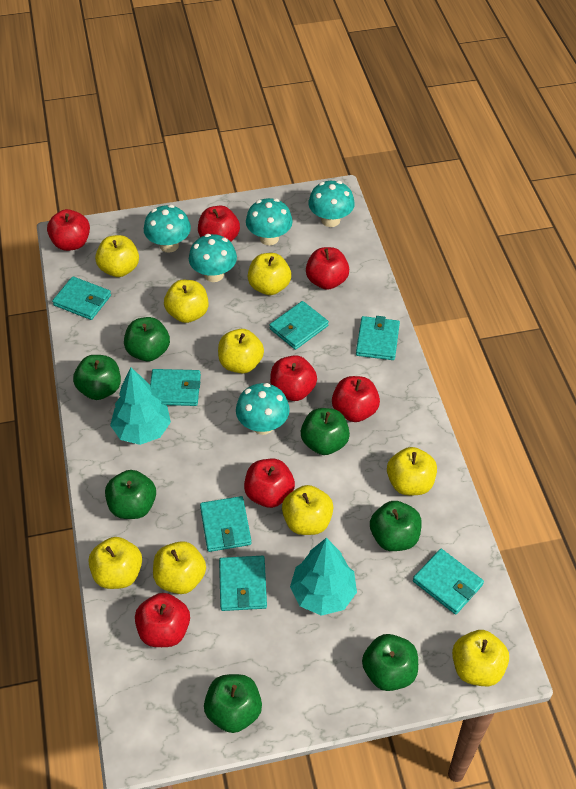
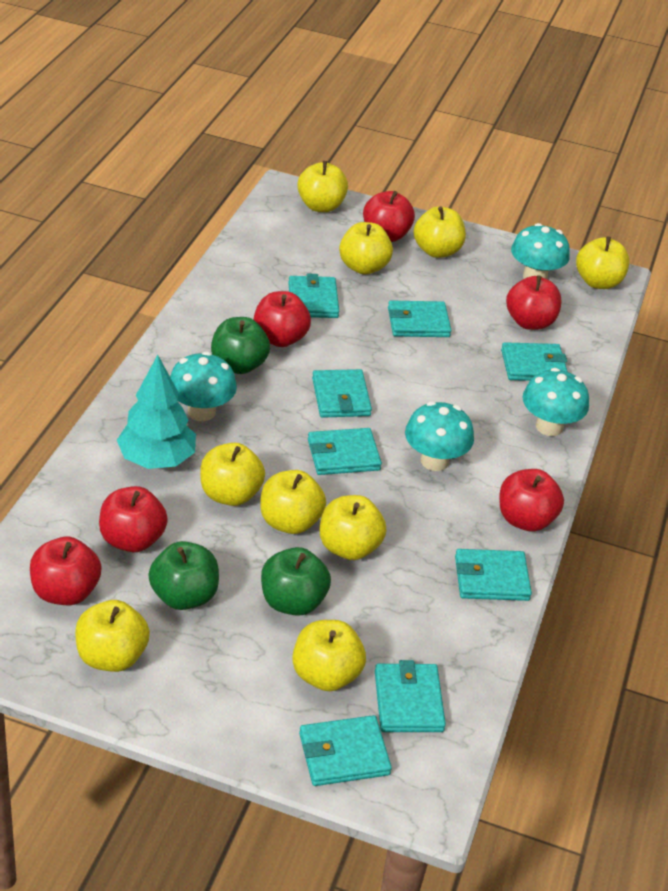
green apple: 7 -> 3
red apple: 7 -> 6
turquoise mushroom: 5 -> 4
turquoise tree: 2 -> 1
turquoise wallet: 7 -> 8

